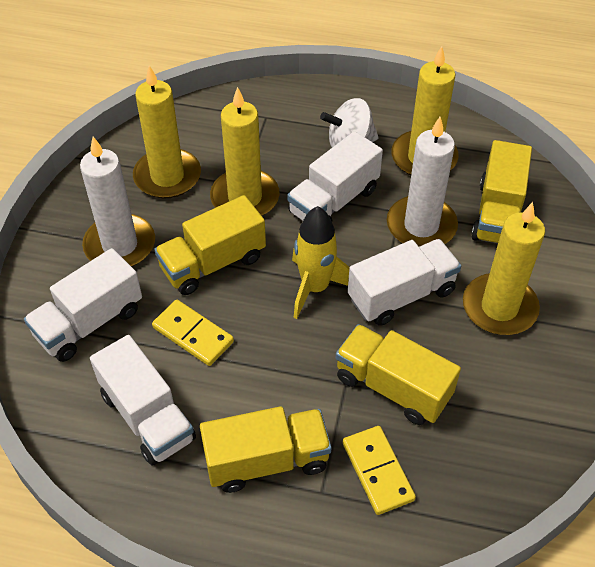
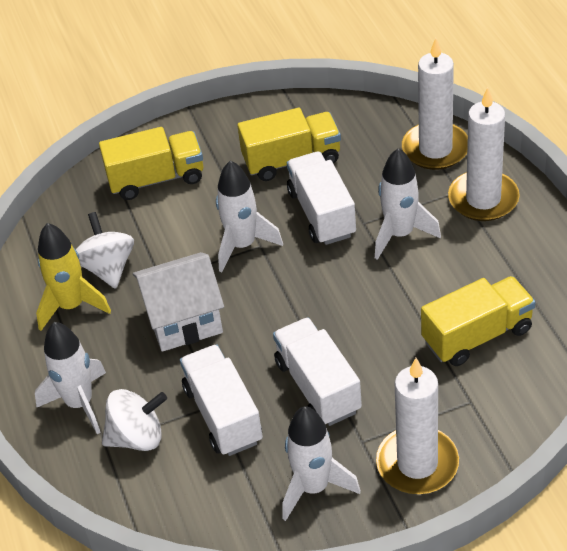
white candle: 2 -> 3
white house: 0 -> 1
white rocket: 0 -> 4
white spinning top: 1 -> 2
white truck: 4 -> 3
yellow candle: 4 -> 0
yellow domino: 2 -> 0
yellow truck: 4 -> 3

